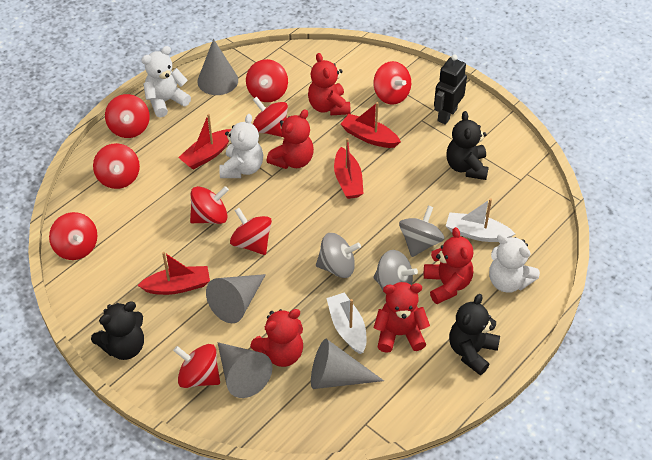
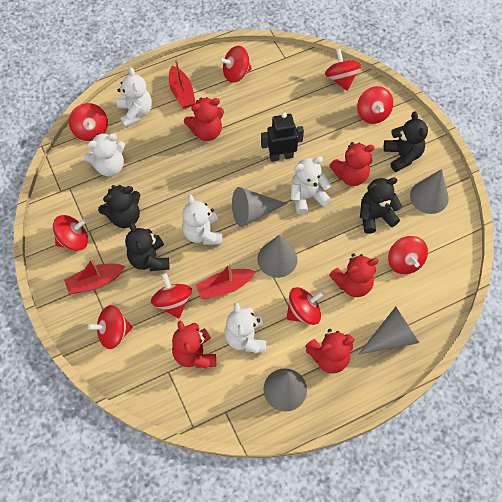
black teddy bear: 3 -> 4
grey cone: 4 -> 5
grey spinning top: 3 -> 0
red boat: 4 -> 3
white boat: 2 -> 0
white teddy bear: 3 -> 5

